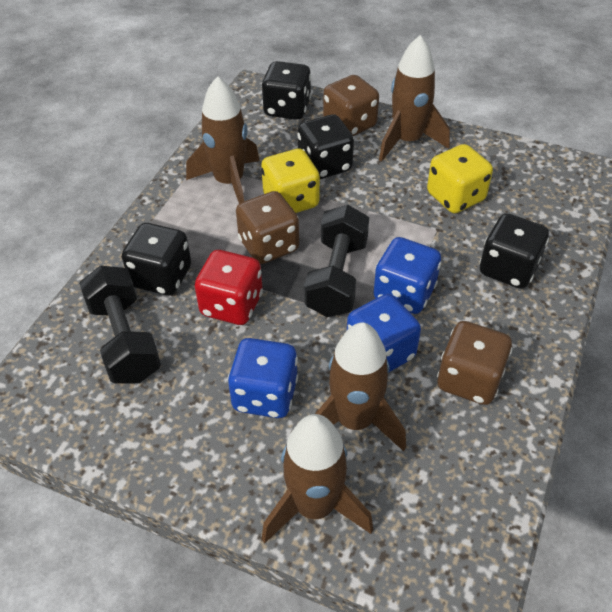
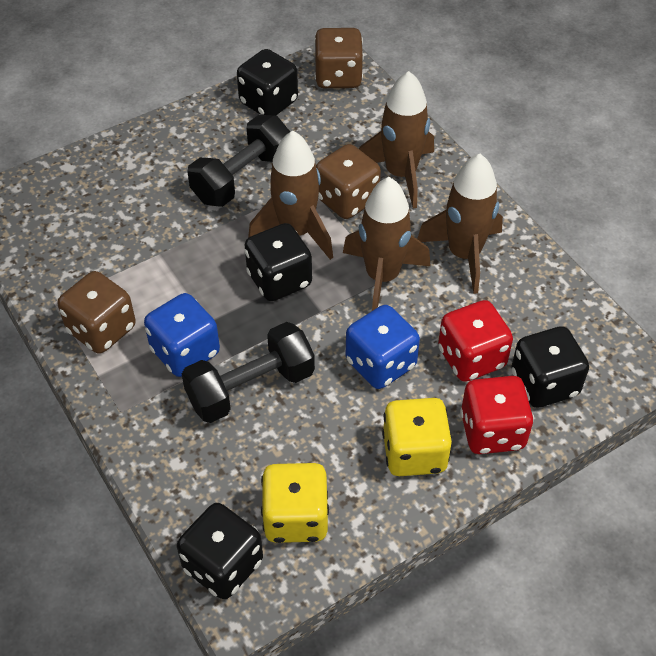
blue dice: 3 -> 2
red dice: 1 -> 2

